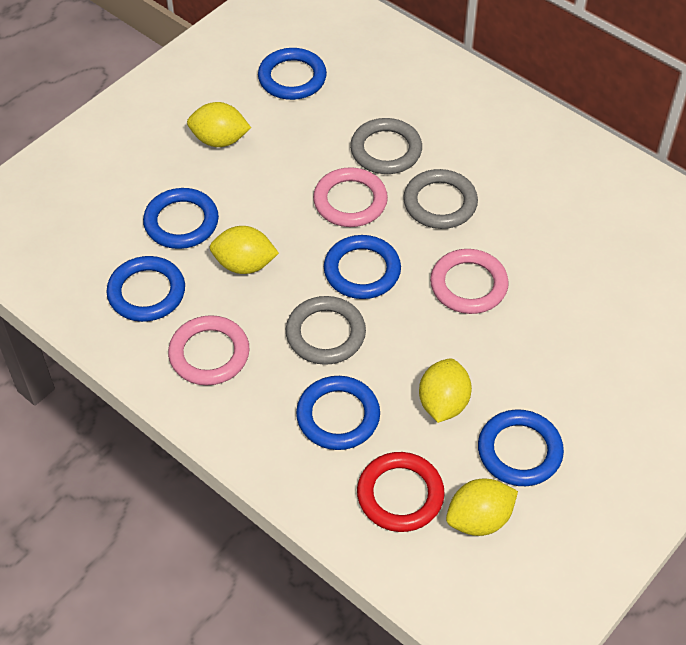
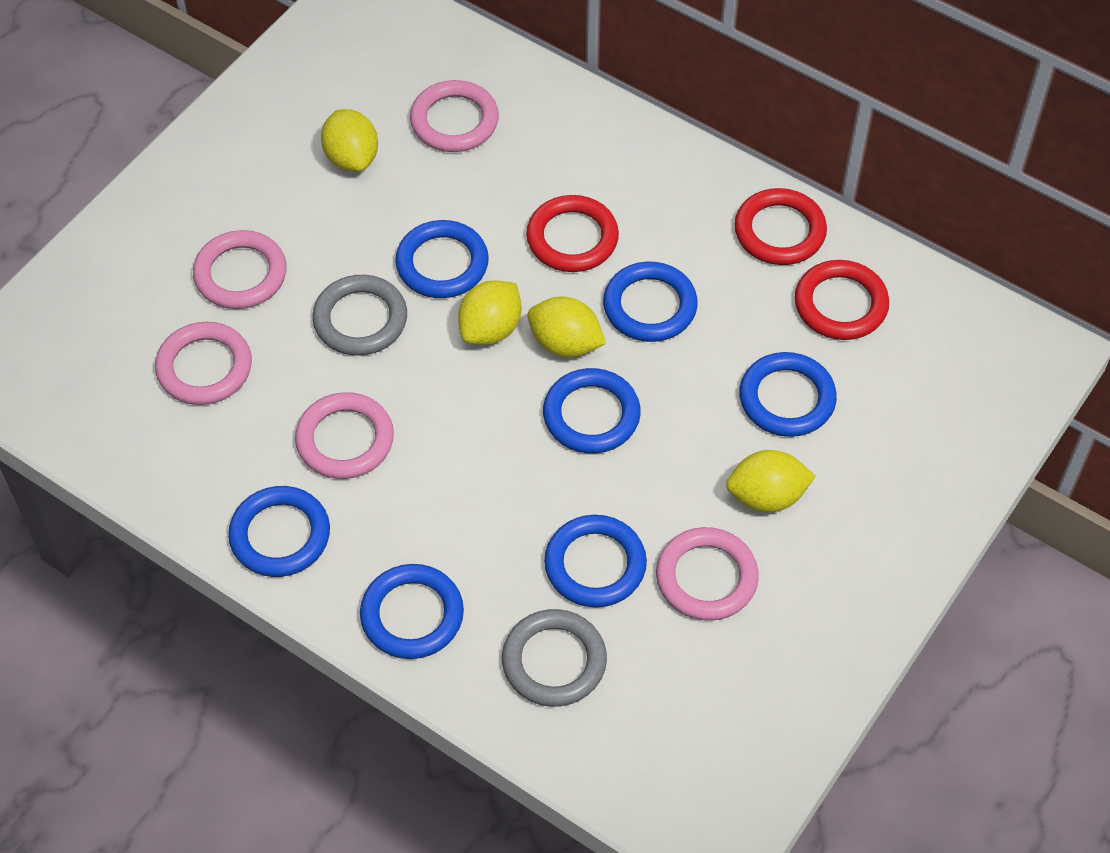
blue ring: 6 -> 7
grey ring: 3 -> 2
pink ring: 3 -> 5
red ring: 1 -> 3

